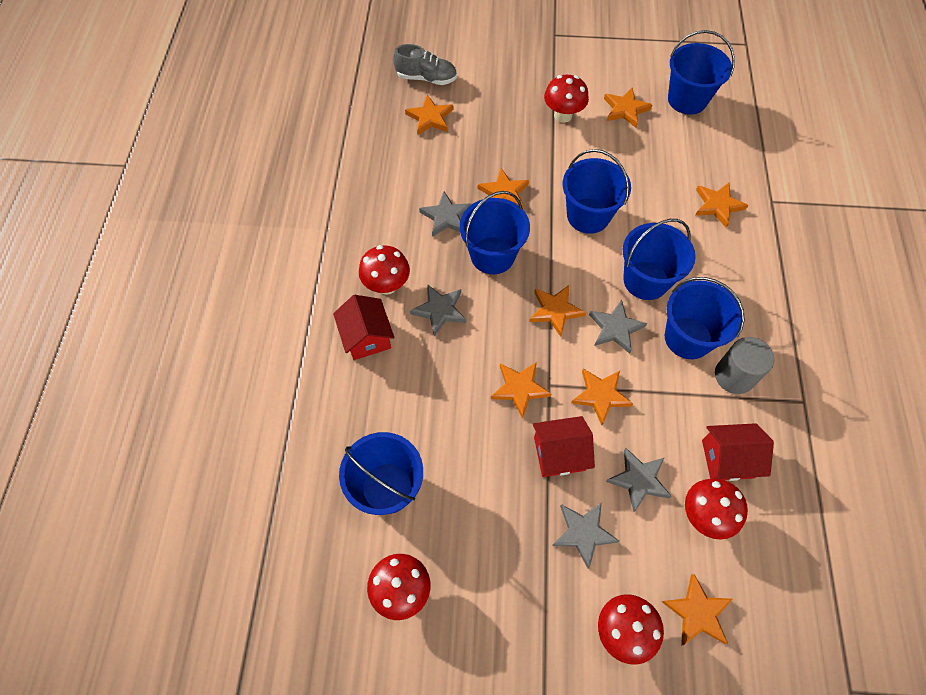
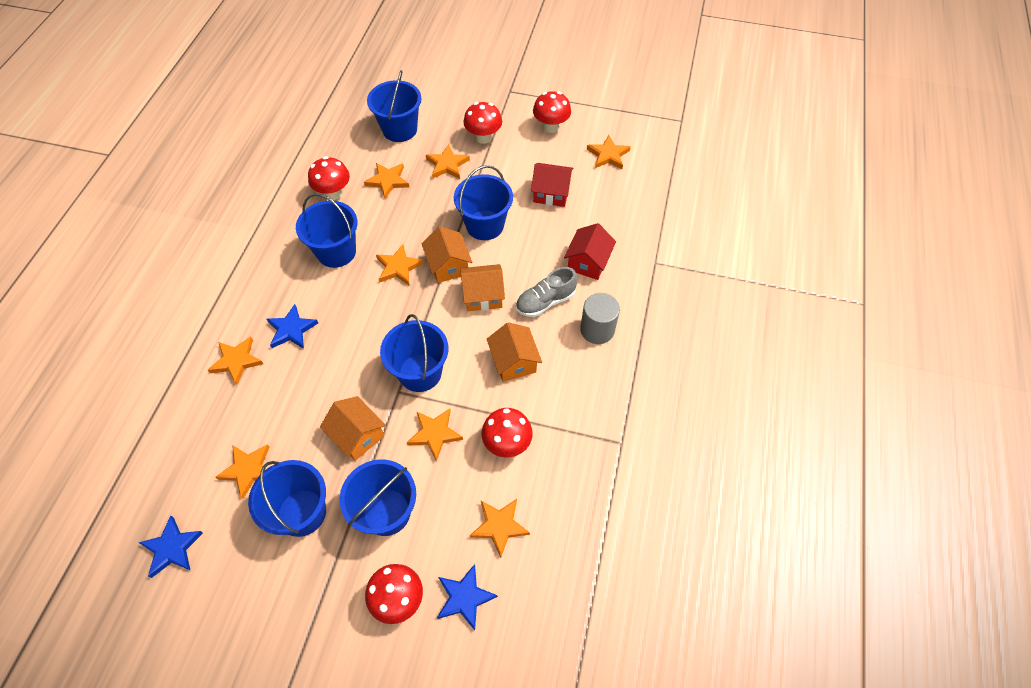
blue star: 0 -> 3
grey star: 5 -> 0
orange house: 0 -> 4
red house: 3 -> 2

